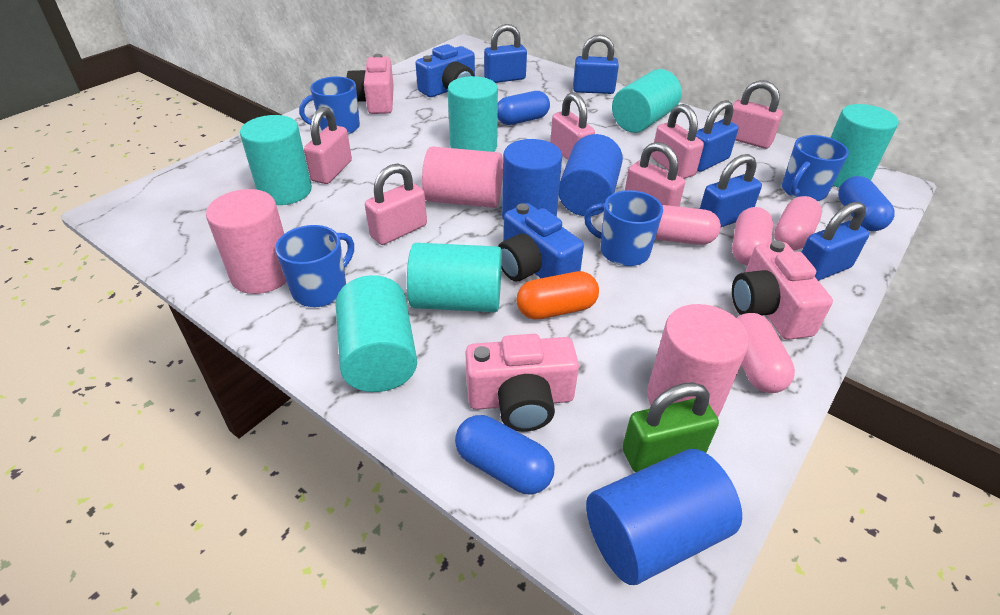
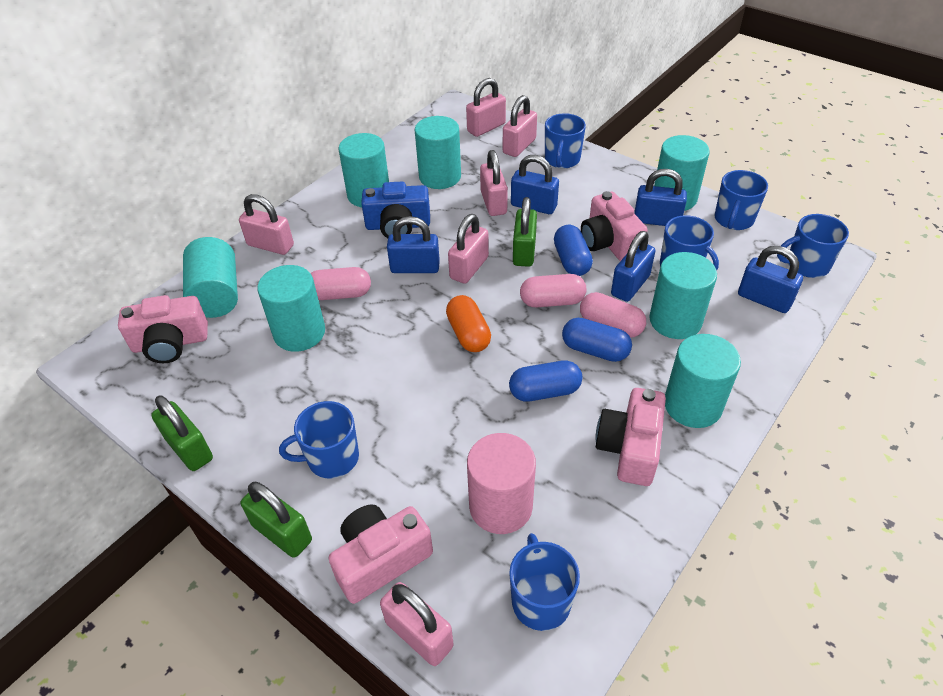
blue camera: 2 -> 1
blue cylinder: 3 -> 0
blue mug: 4 -> 6
green padlock: 1 -> 3
pink camera: 3 -> 4
pink capsule: 4 -> 3
pink cylinder: 3 -> 1
turquoise cylinder: 6 -> 7

